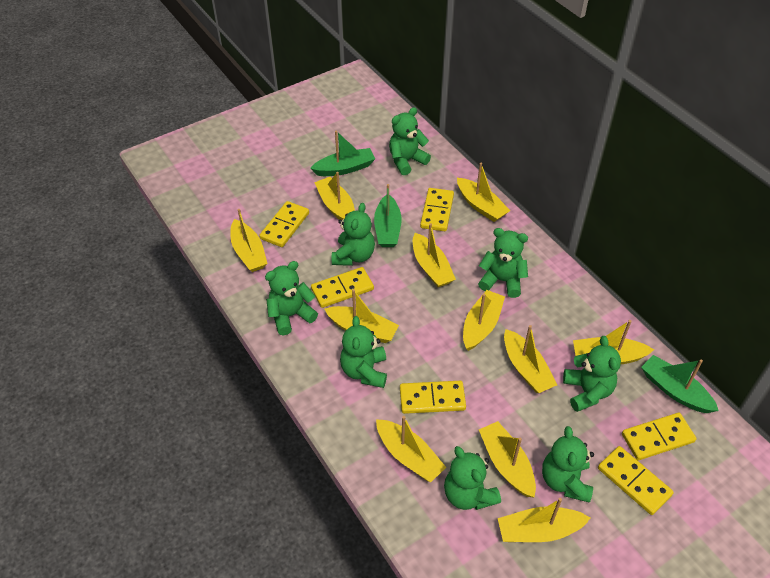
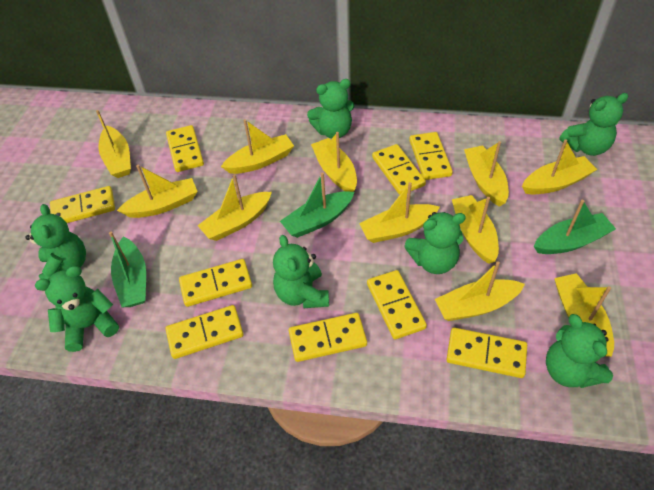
green teddy bear: 8 -> 7
yellow domino: 6 -> 9

